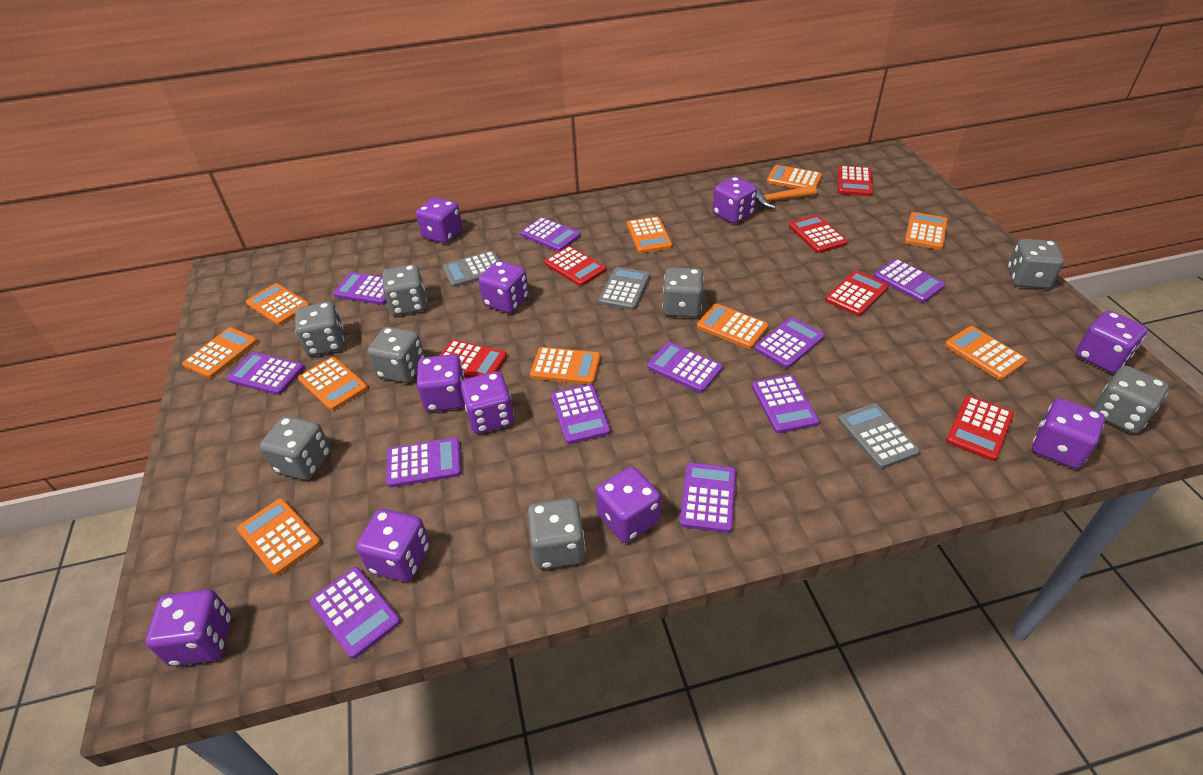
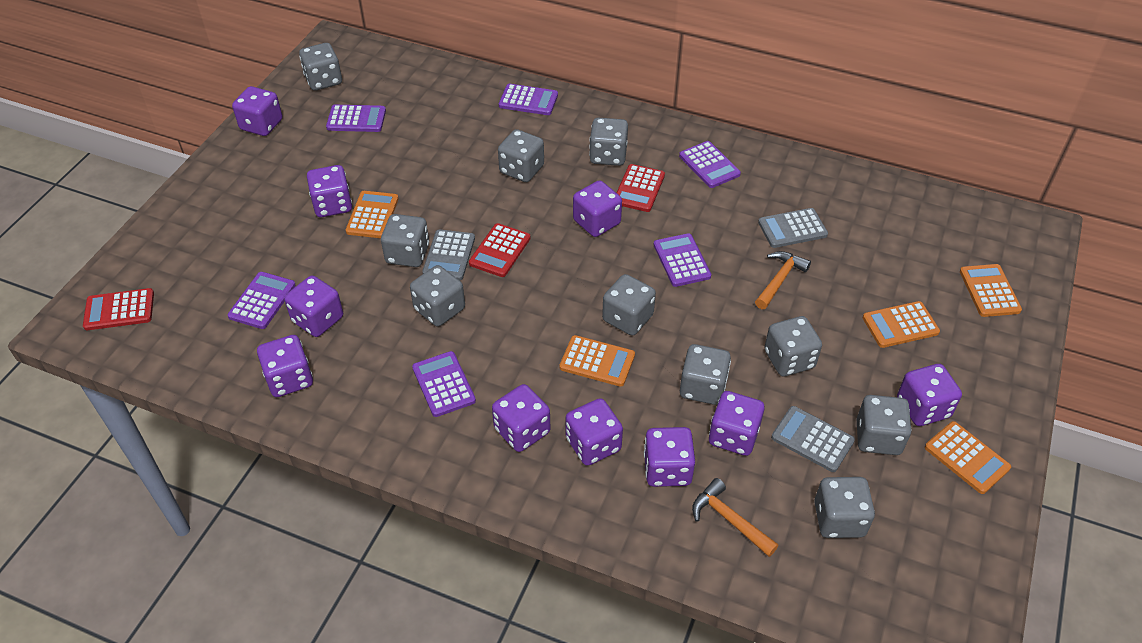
grey dice: 8 -> 10
orange calculator: 10 -> 5
orange hammer: 1 -> 2
purple calculator: 11 -> 6
red calculator: 6 -> 3

